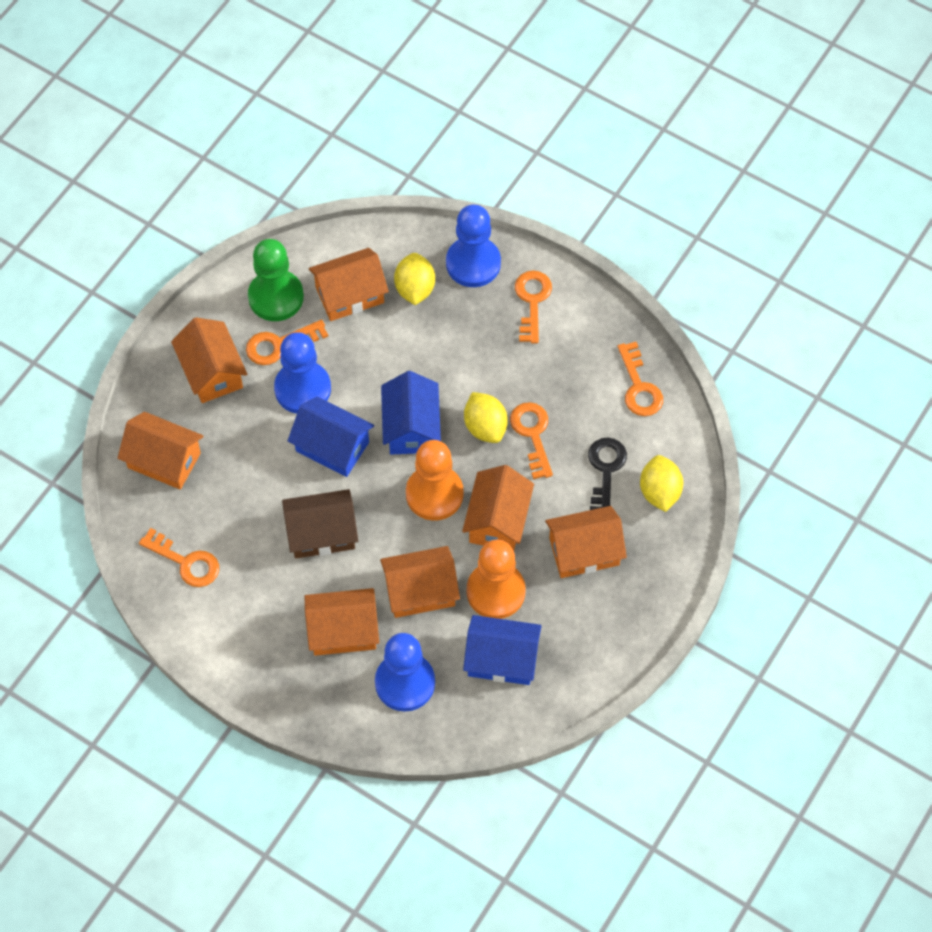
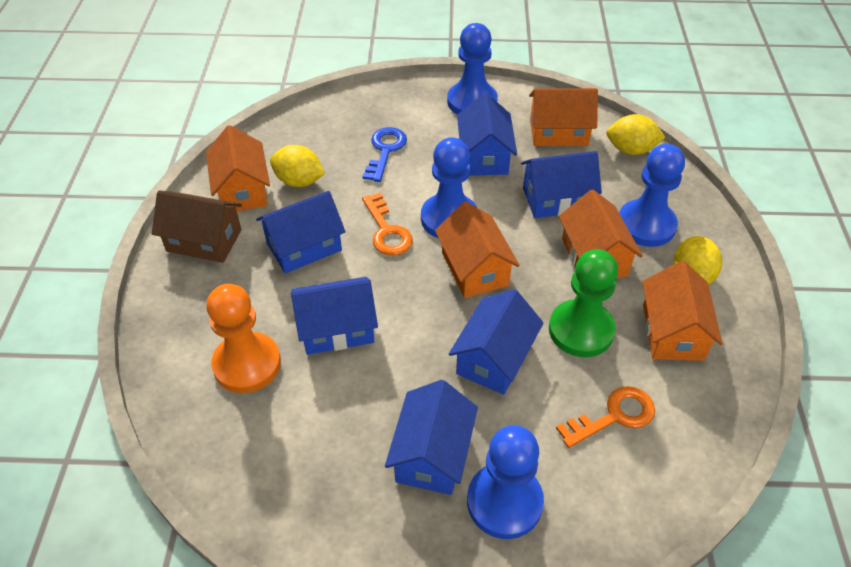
black key: 1 -> 0
blue house: 3 -> 6
blue key: 0 -> 1
blue pawn: 3 -> 4
orange house: 7 -> 5
orange key: 5 -> 2
orange pawn: 2 -> 1

